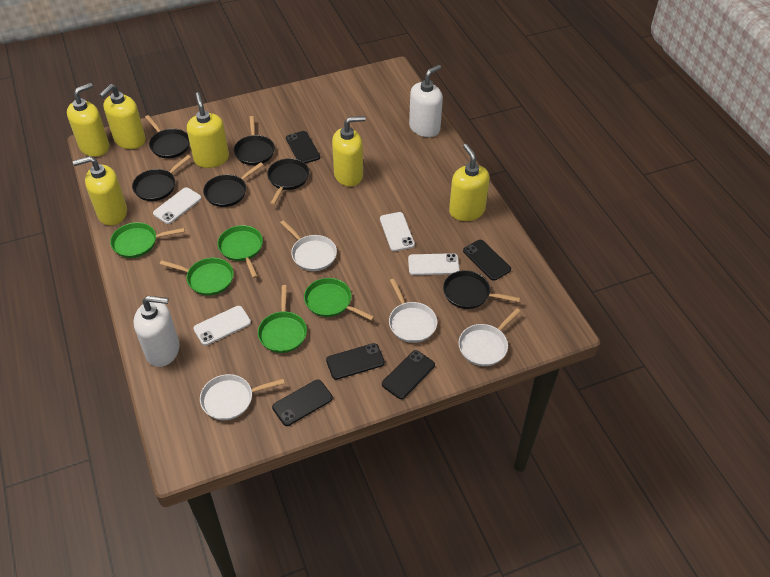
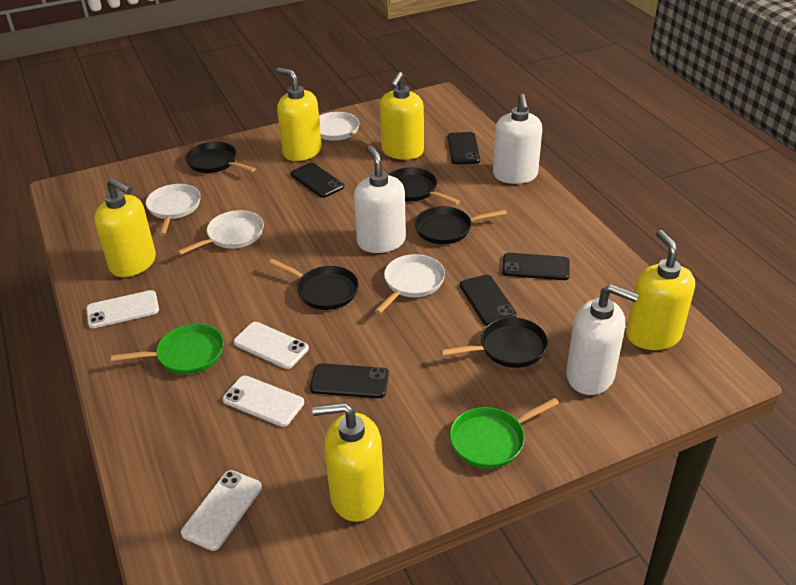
black pan: 6 -> 5
green pan: 5 -> 2
white soap dispenser: 2 -> 3
yellow soap dispenser: 6 -> 5

